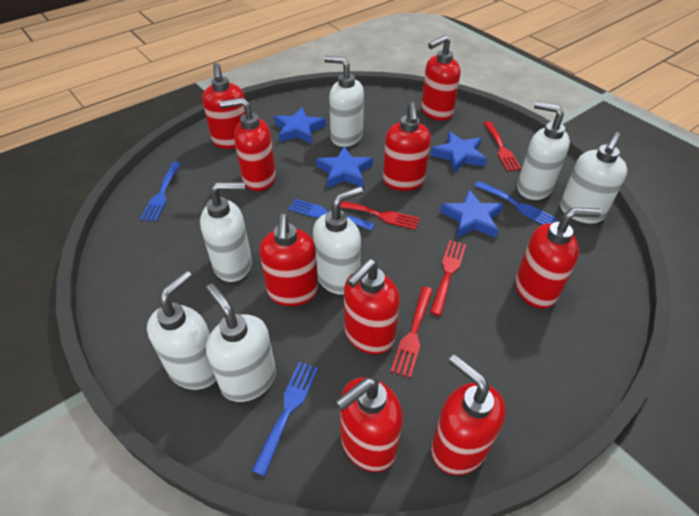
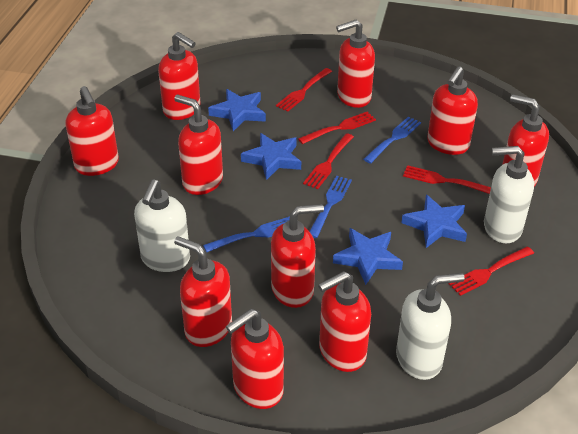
blue fork: 4 -> 3
red fork: 4 -> 5
red soap dispenser: 9 -> 10
white soap dispenser: 7 -> 3

